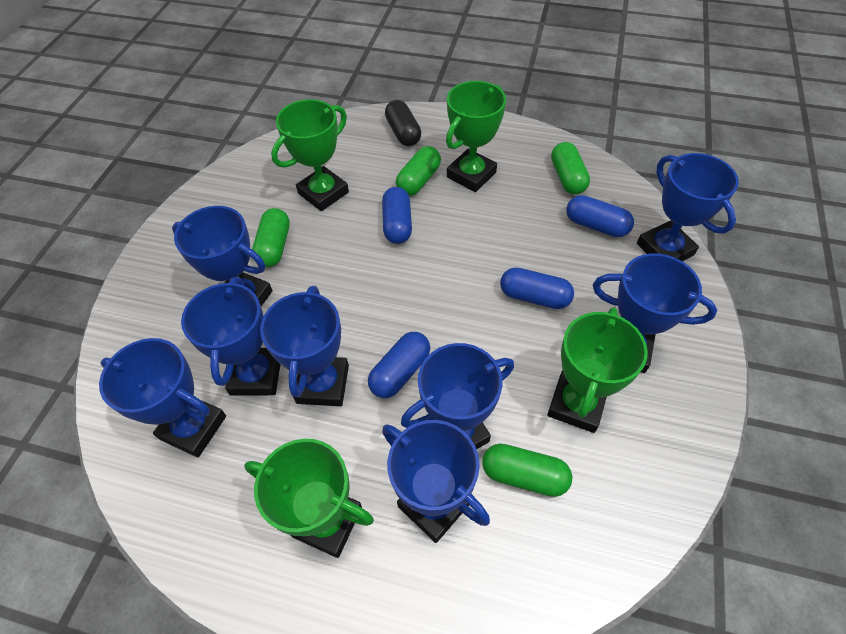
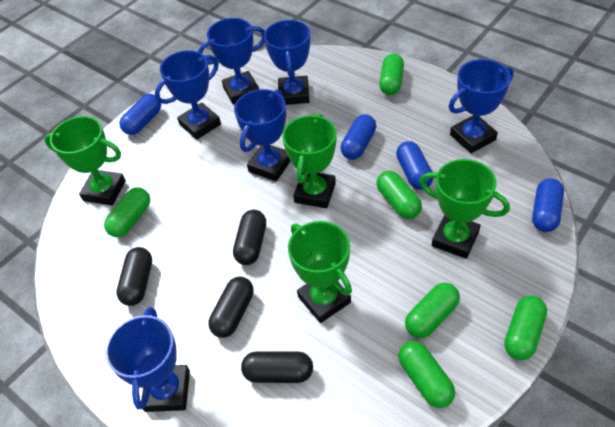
black capsule: 1 -> 4
blue trophy: 8 -> 6
green capsule: 4 -> 6

